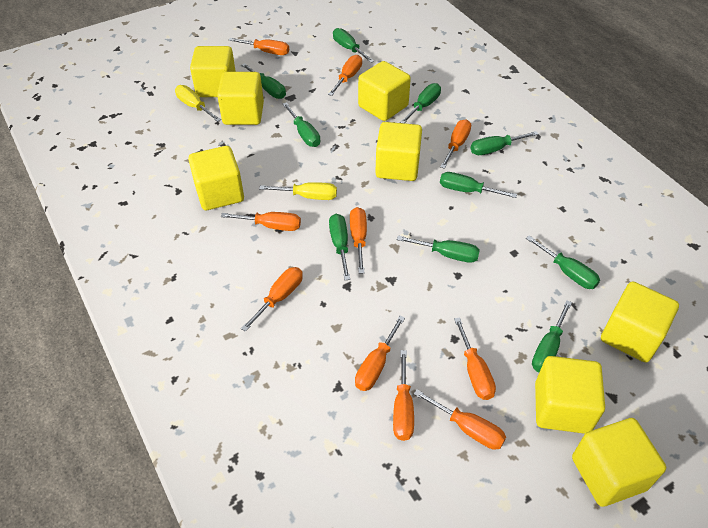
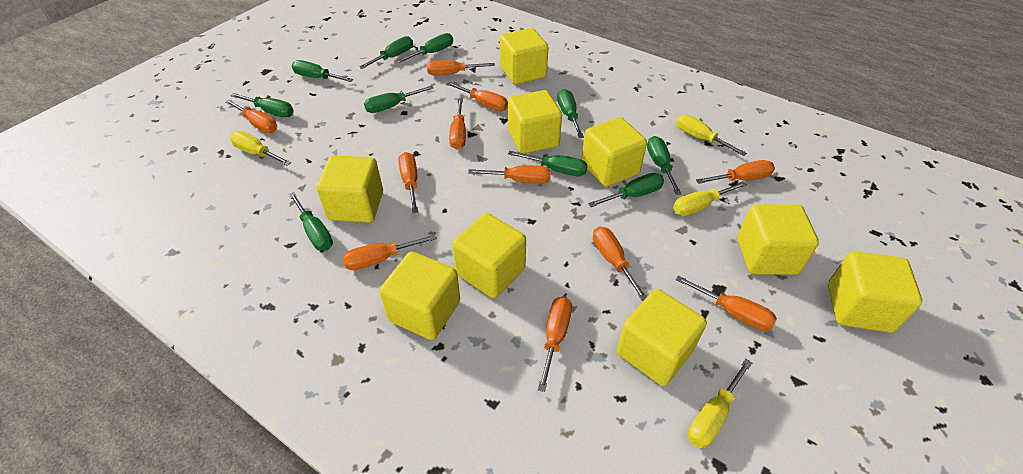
orange screwdriver: 10 -> 11
yellow cube: 8 -> 9
yellow screwdriver: 2 -> 4

